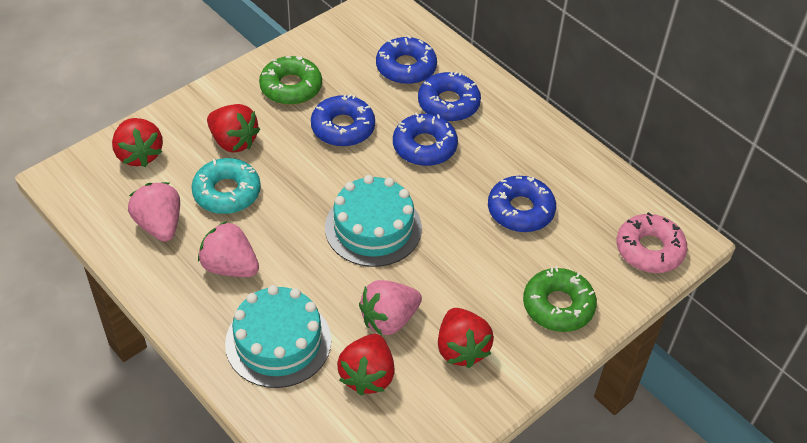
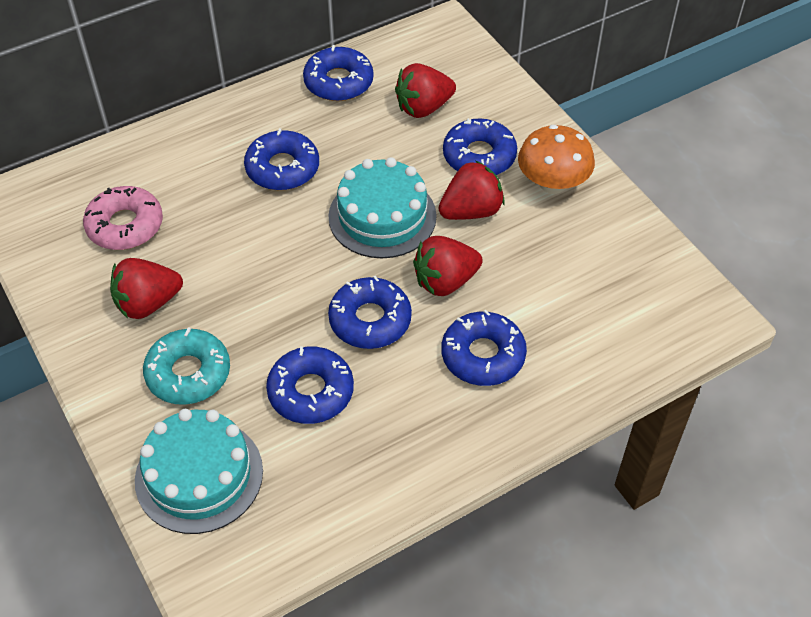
blue donut: 5 -> 6
green donut: 2 -> 0
orange mushroom: 0 -> 1
pink strawberry: 3 -> 0

